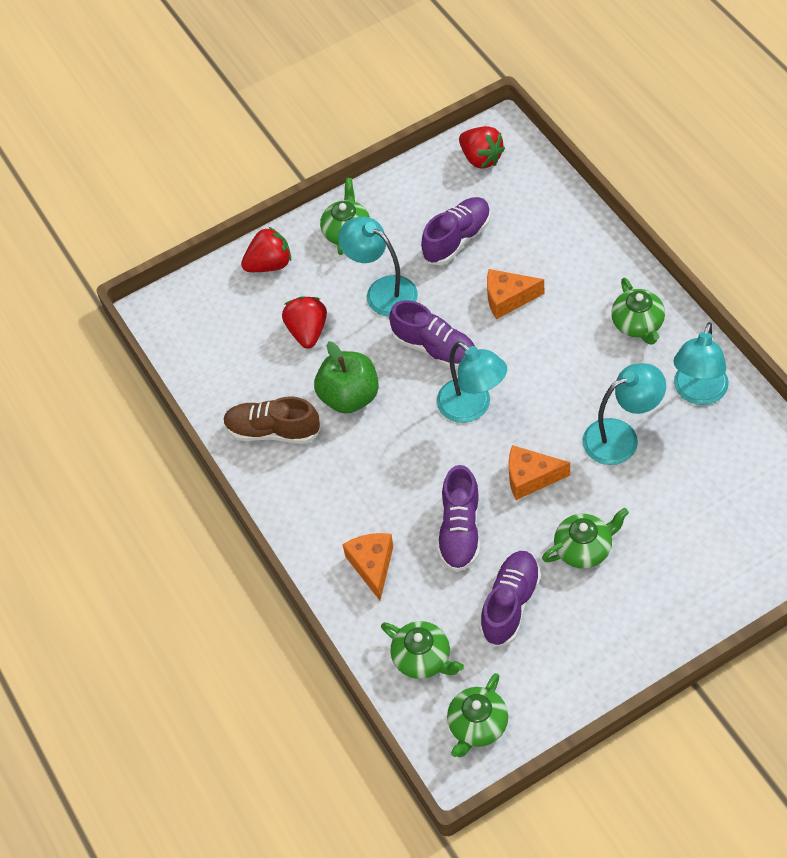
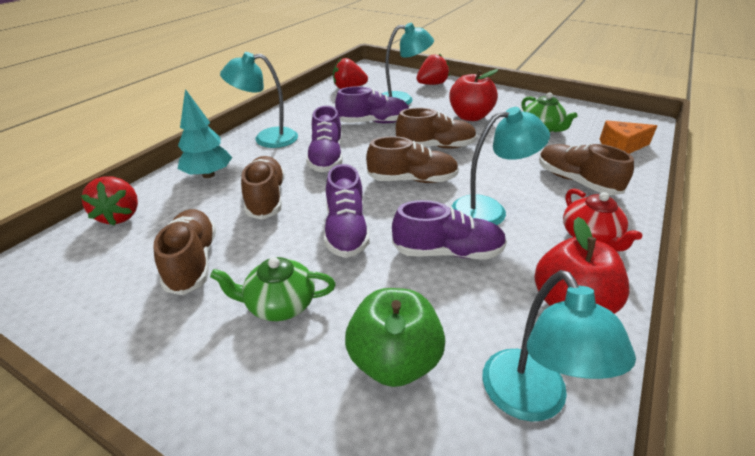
brown shoe: 1 -> 5
green teapot: 5 -> 2
orange cheese: 3 -> 1
red apple: 0 -> 2
red teapot: 0 -> 1
turquoise tree: 0 -> 1

